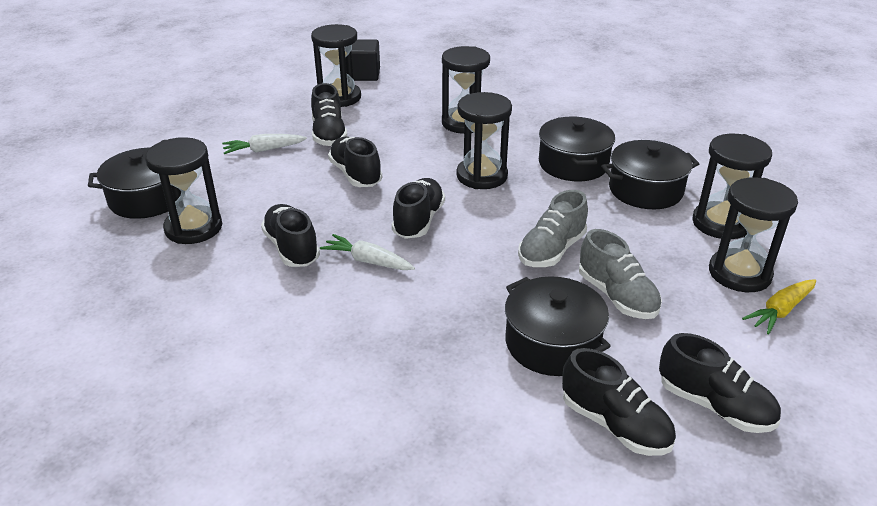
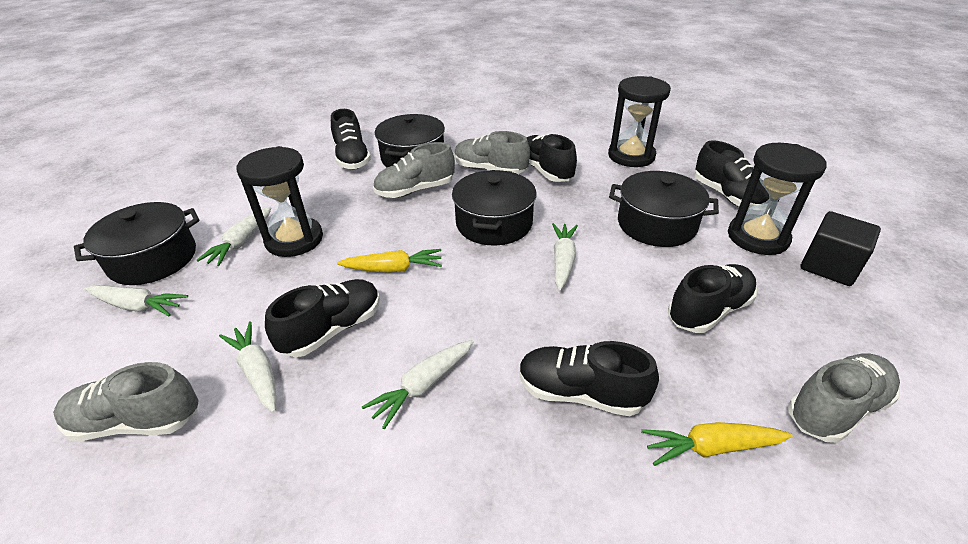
black hourglass: 6 -> 3
grey shoe: 2 -> 4
white carrot: 2 -> 5
yellow carrot: 1 -> 2

